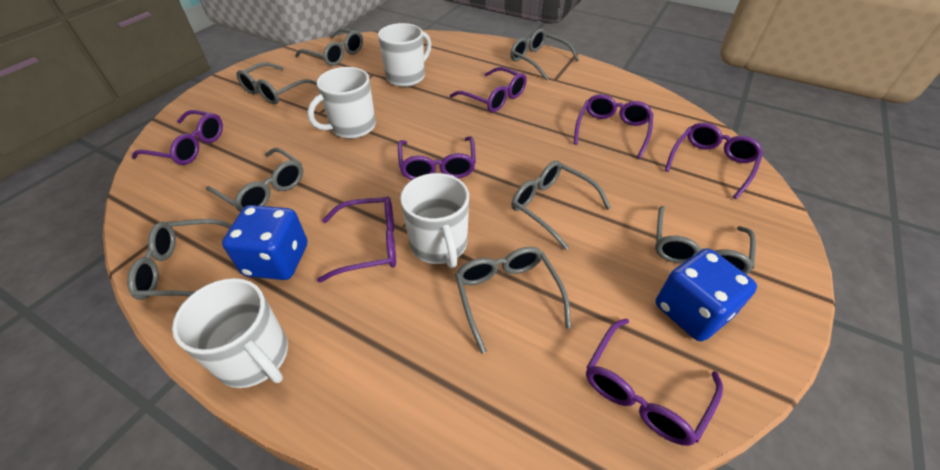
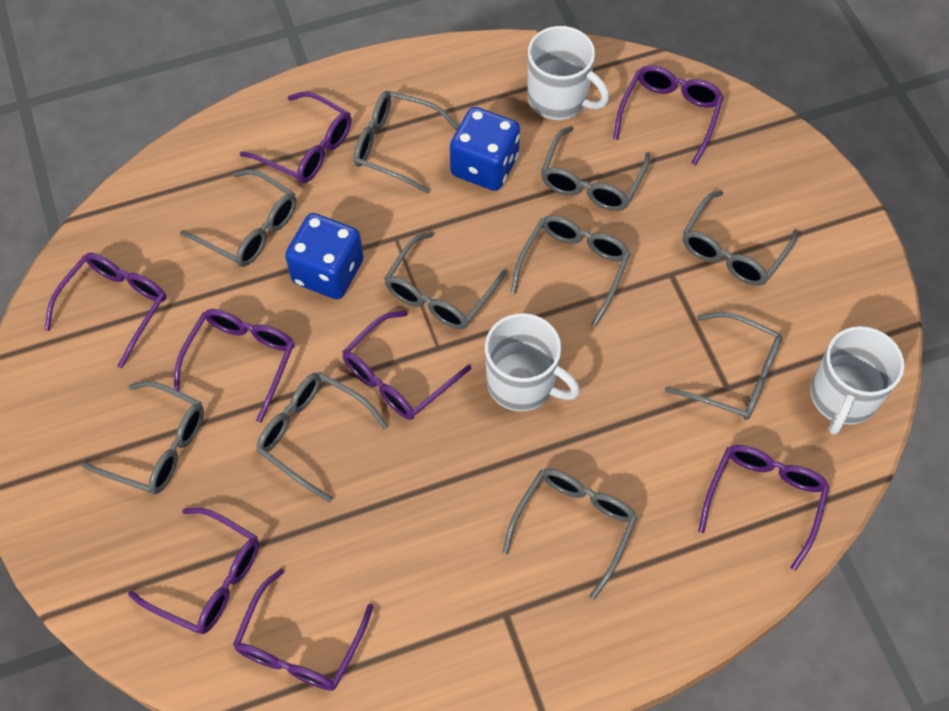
grey glasses: 8 -> 10
purple glasses: 7 -> 8
white mug: 4 -> 3

